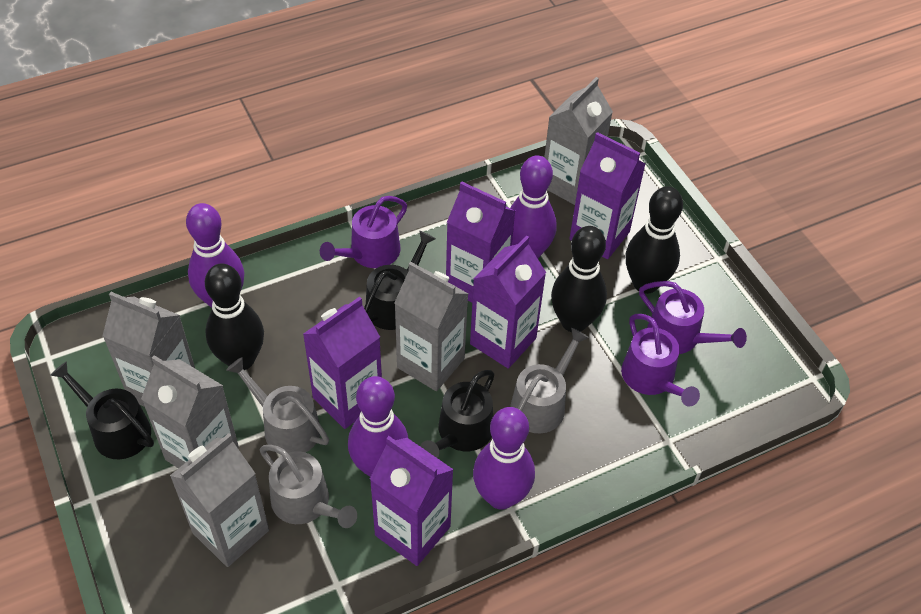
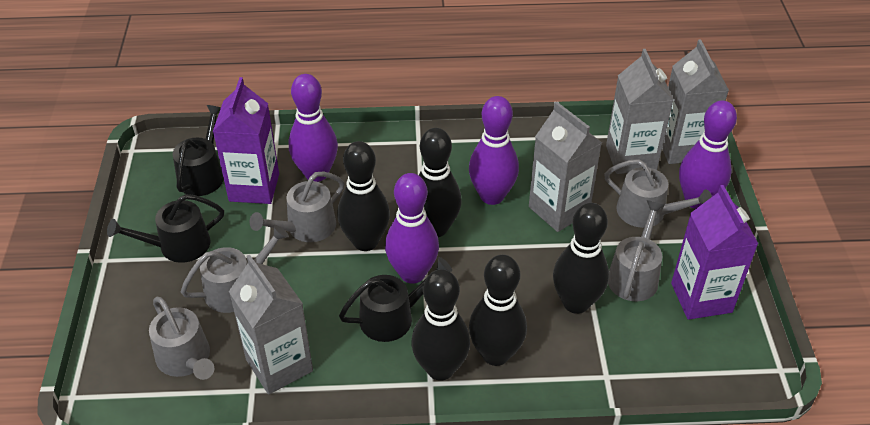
black bowling pin: 3 -> 5
grey carton: 5 -> 4
grey watering can: 3 -> 5
purple carton: 5 -> 2
purple watering can: 3 -> 0

